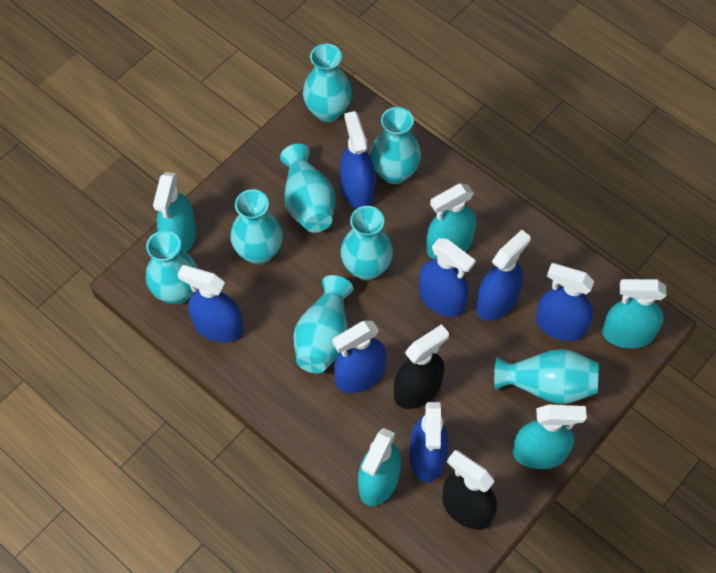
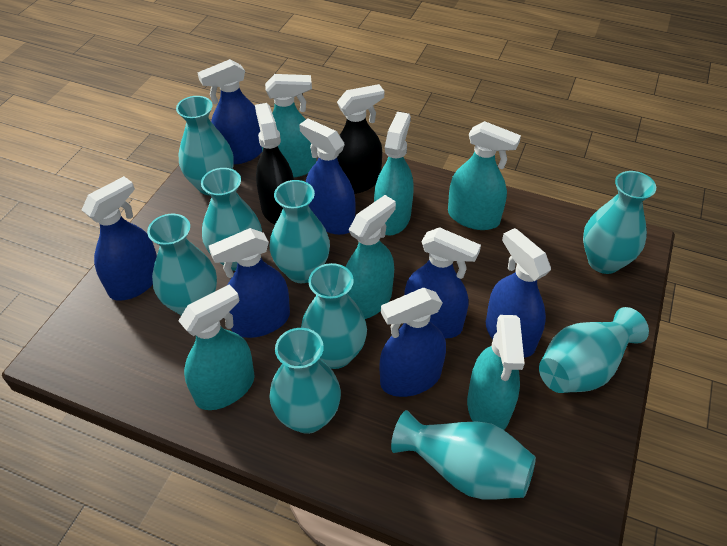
turquoise spray bottle: 5 -> 6
turquoise vase: 8 -> 9

